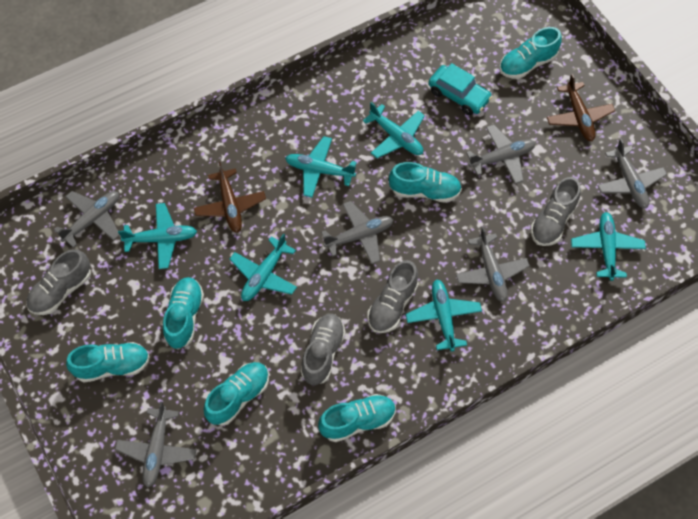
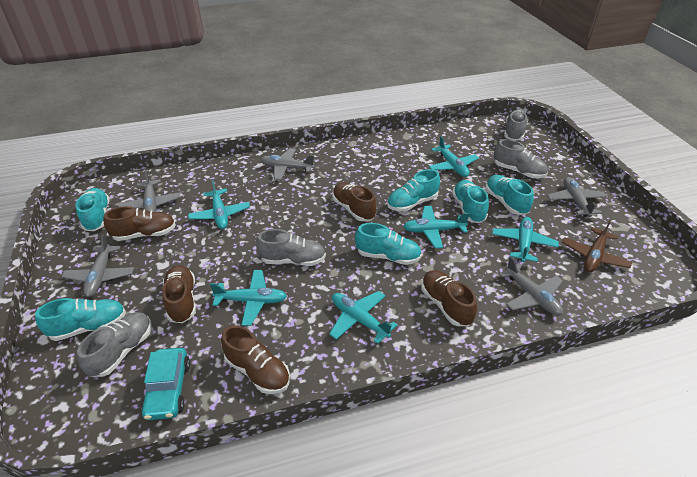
brown plane: 2 -> 1
brown shoe: 0 -> 5
grey plane: 6 -> 5

